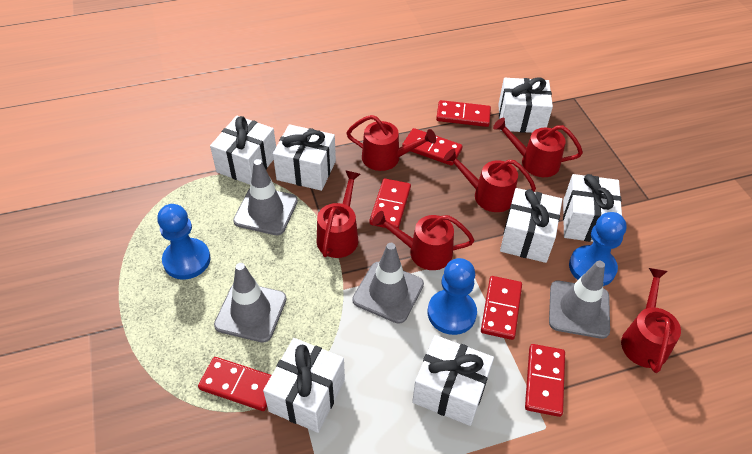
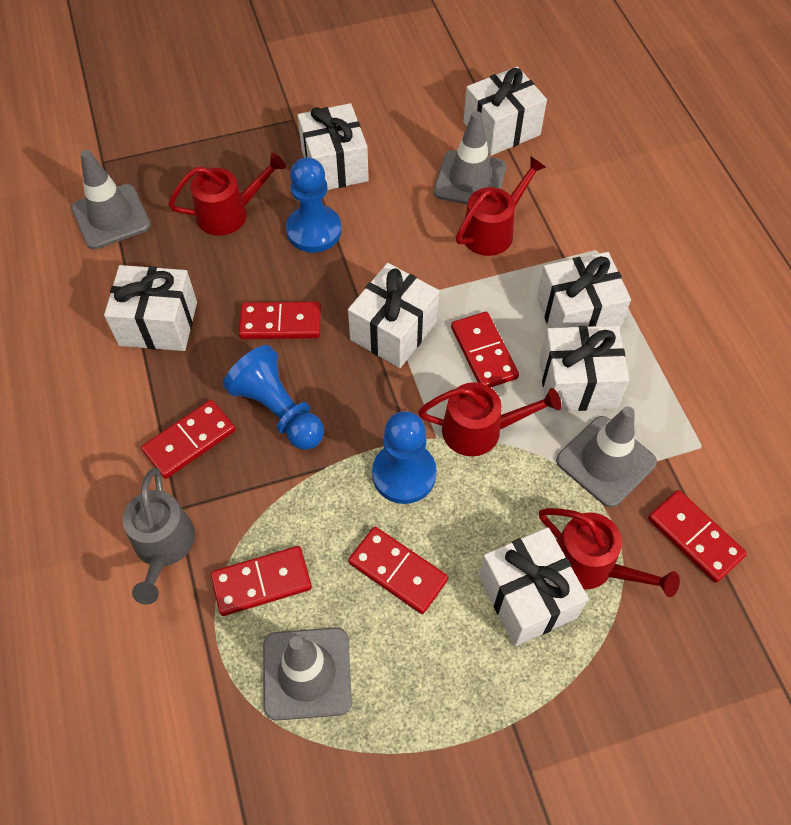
grey watering can: 0 -> 1
red watering can: 6 -> 4

